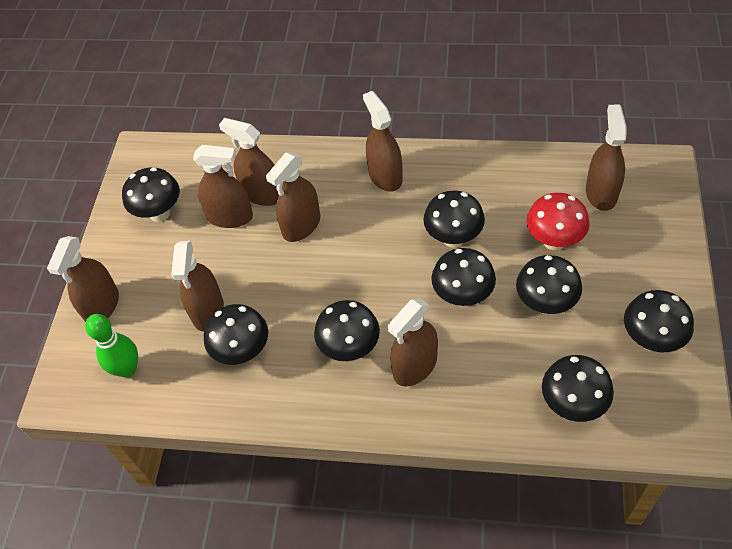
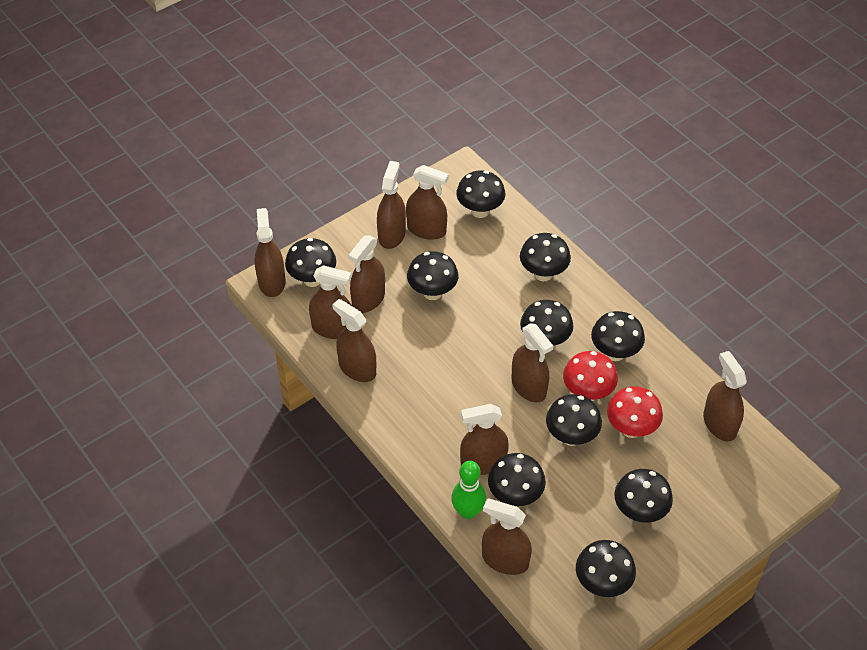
black mushroom: 8 -> 10
brown spray bottle: 8 -> 10
red mushroom: 1 -> 2

